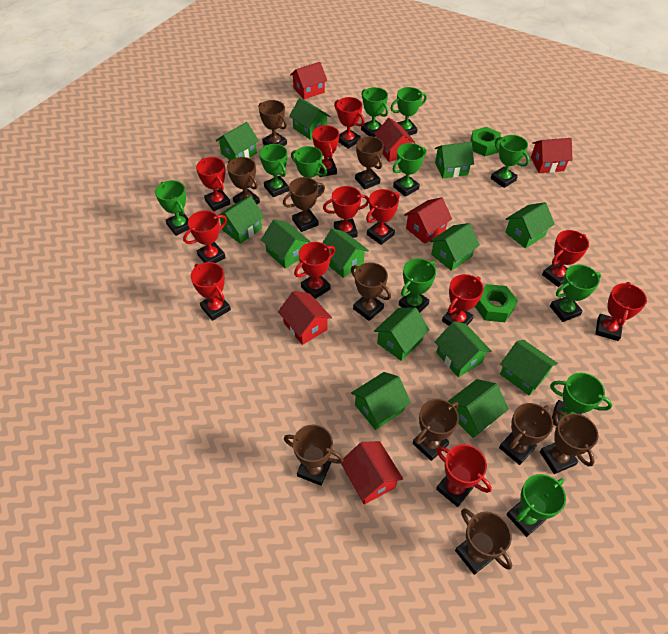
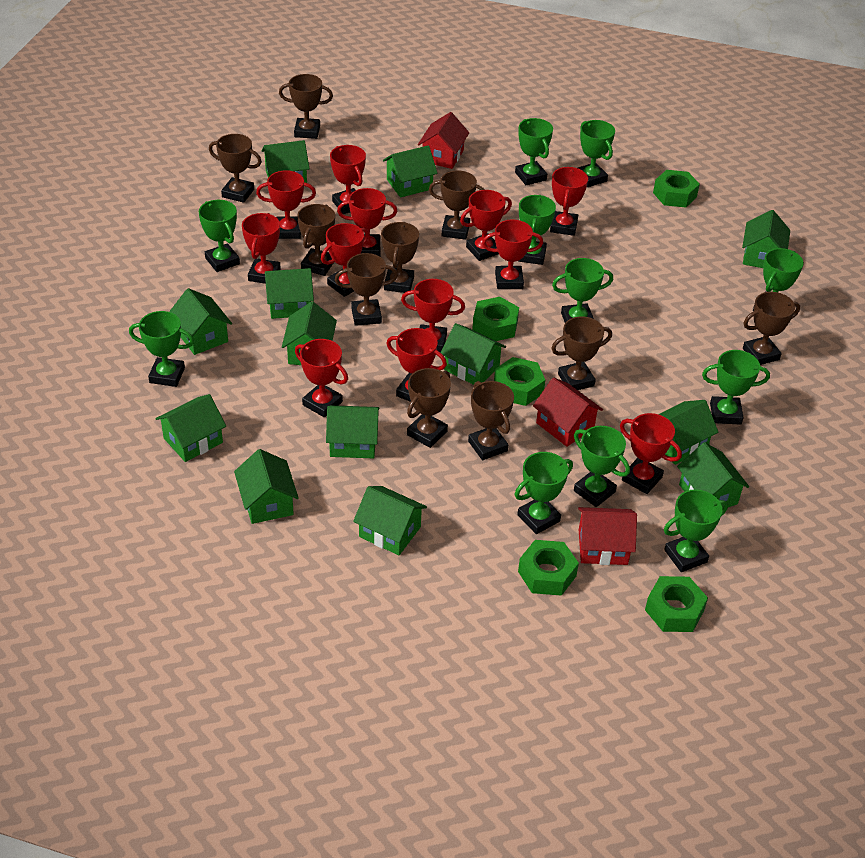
green nut: 2 -> 5
red house: 6 -> 3

